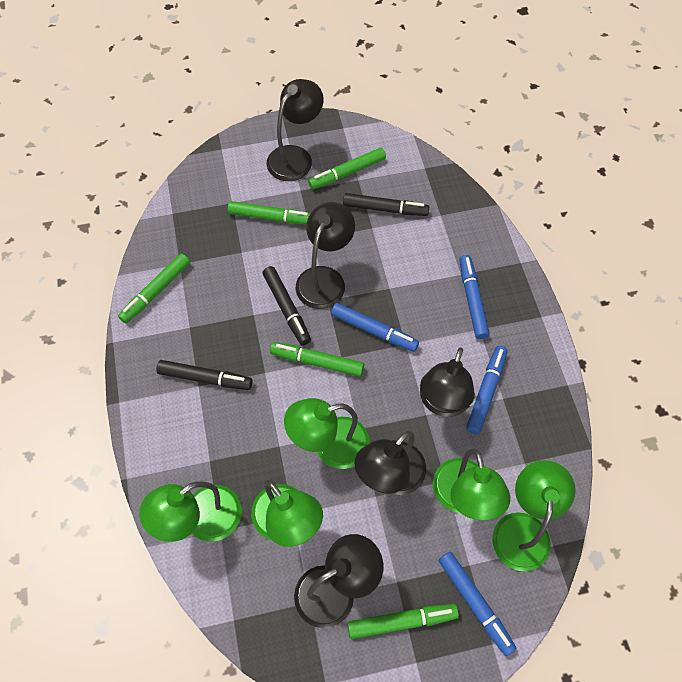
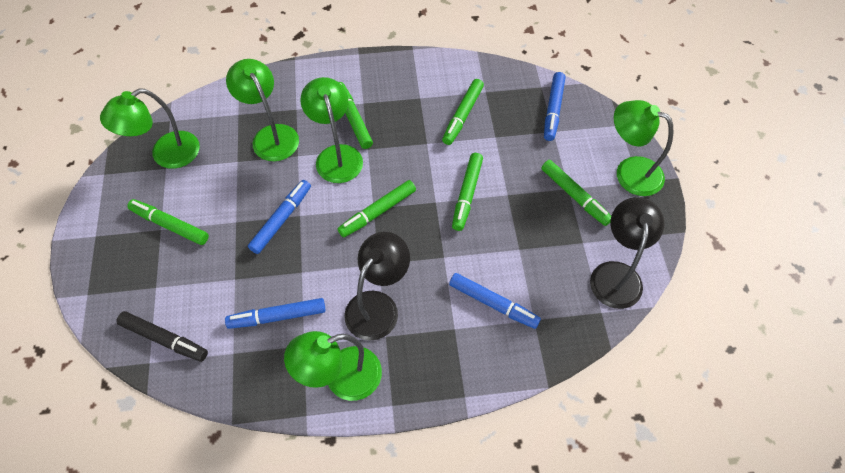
black lamp: 5 -> 2
black marker: 3 -> 1
green marker: 5 -> 6

